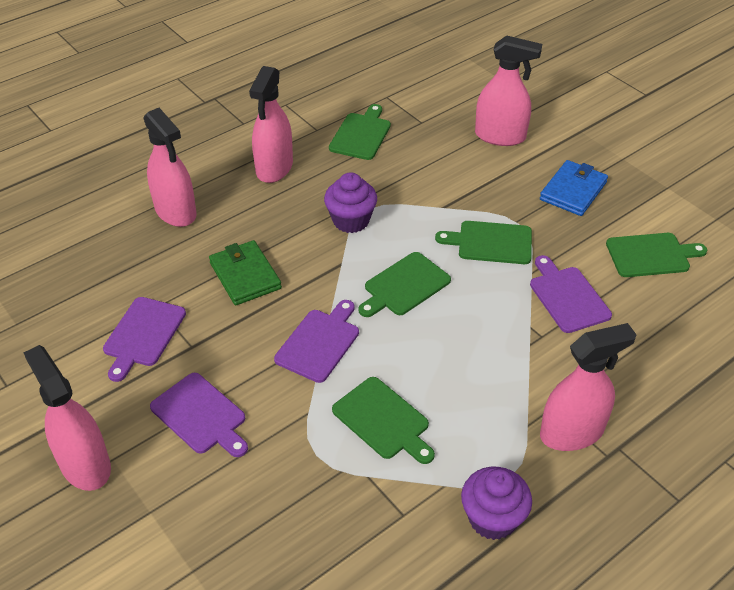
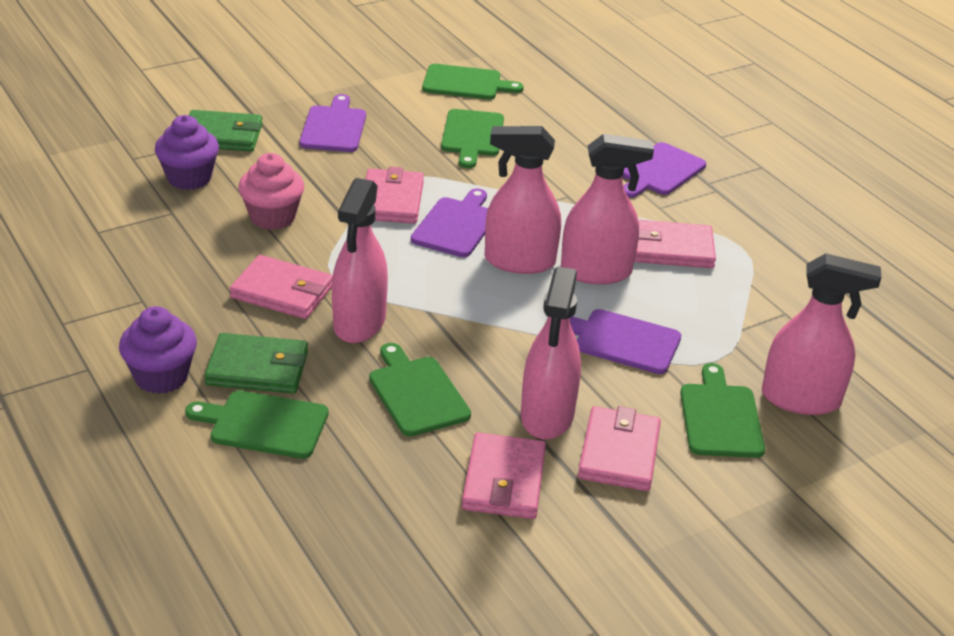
blue wallet: 1 -> 0
green wallet: 1 -> 2
pink cupcake: 0 -> 1
pink wallet: 0 -> 5

